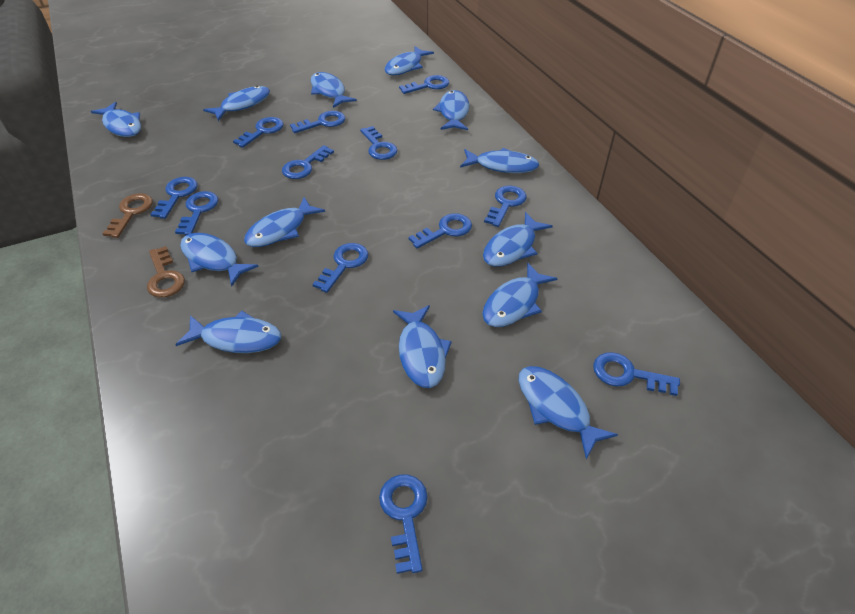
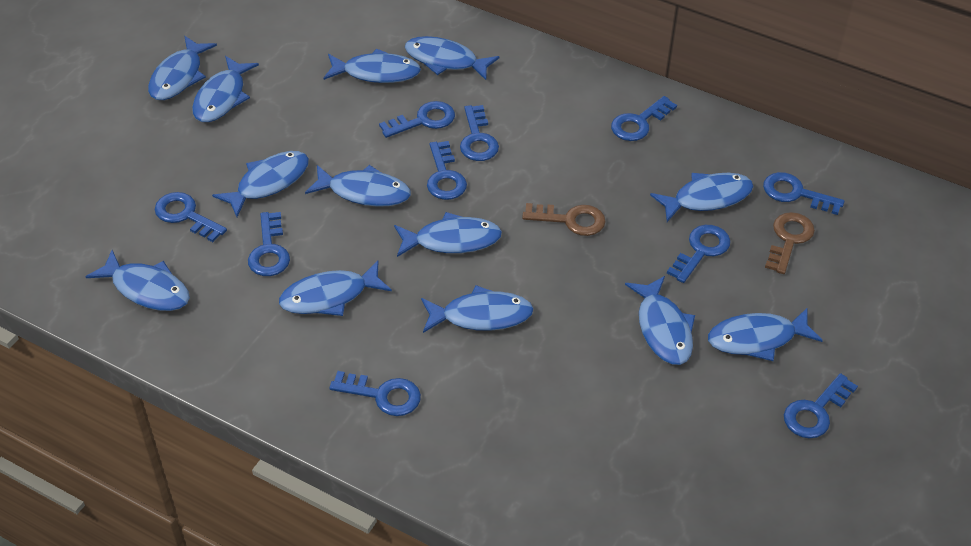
blue key: 12 -> 10

